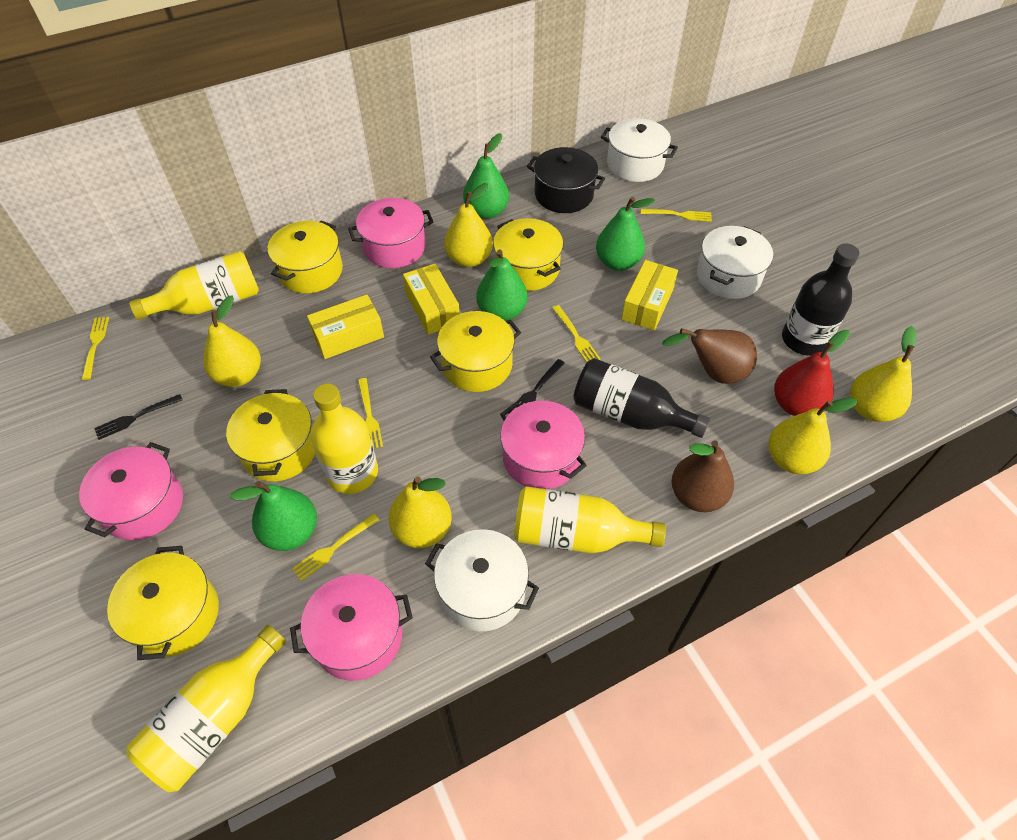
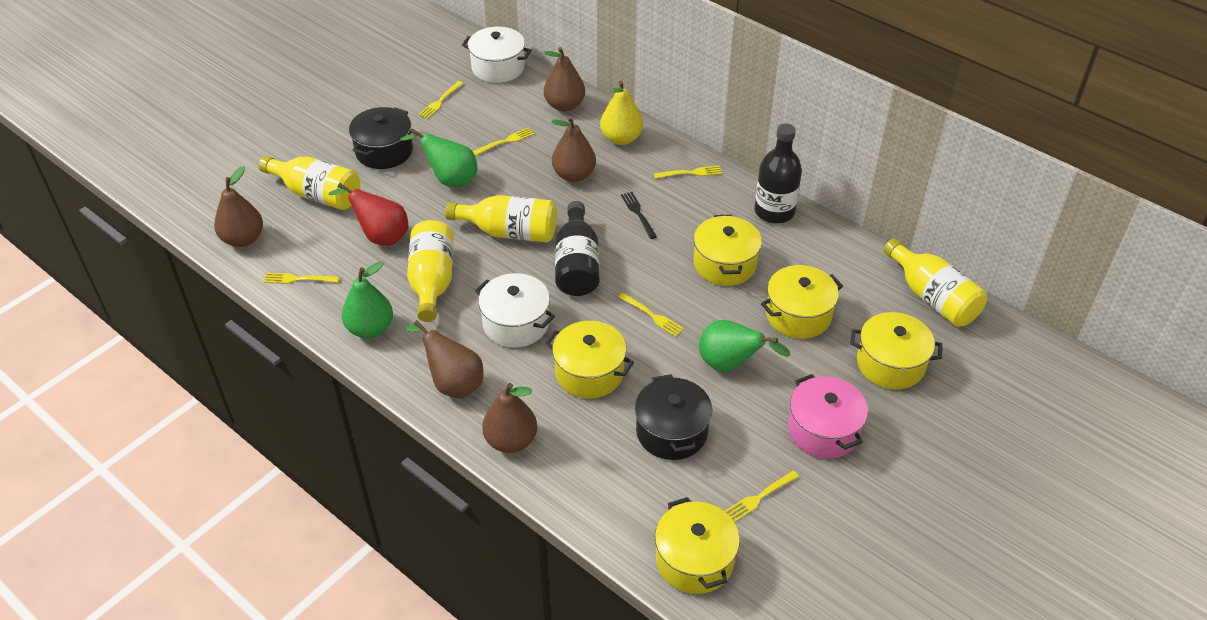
black fork: 2 -> 1
black pot: 1 -> 2
brown pear: 2 -> 5
green pear: 4 -> 3
pink pot: 4 -> 1
white pot: 3 -> 2
yellow box: 3 -> 0
yellow fork: 5 -> 6
yellow pear: 5 -> 1

